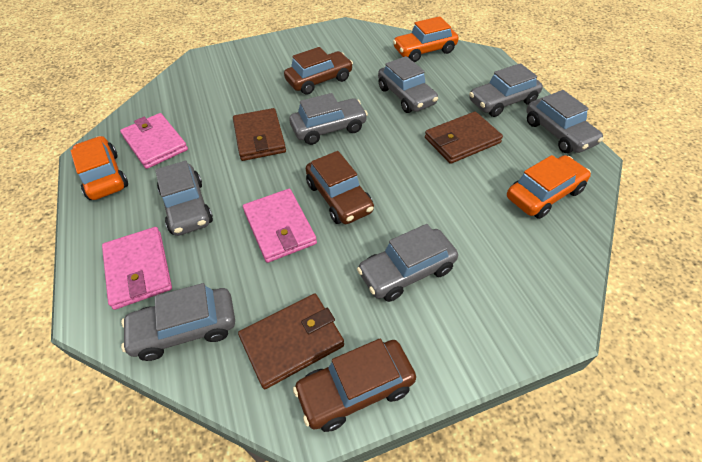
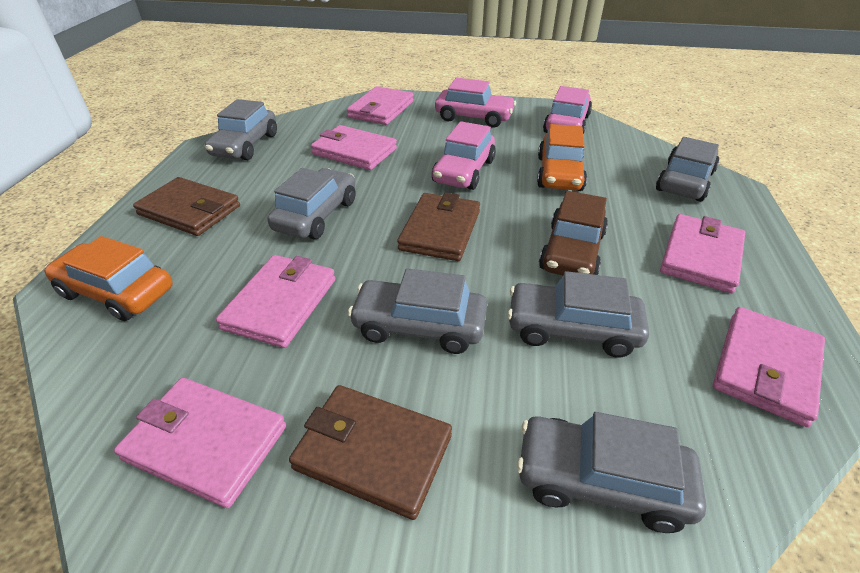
brown car: 3 -> 1
grey car: 7 -> 6
orange car: 3 -> 2
pink car: 0 -> 3
pink wallet: 3 -> 6

